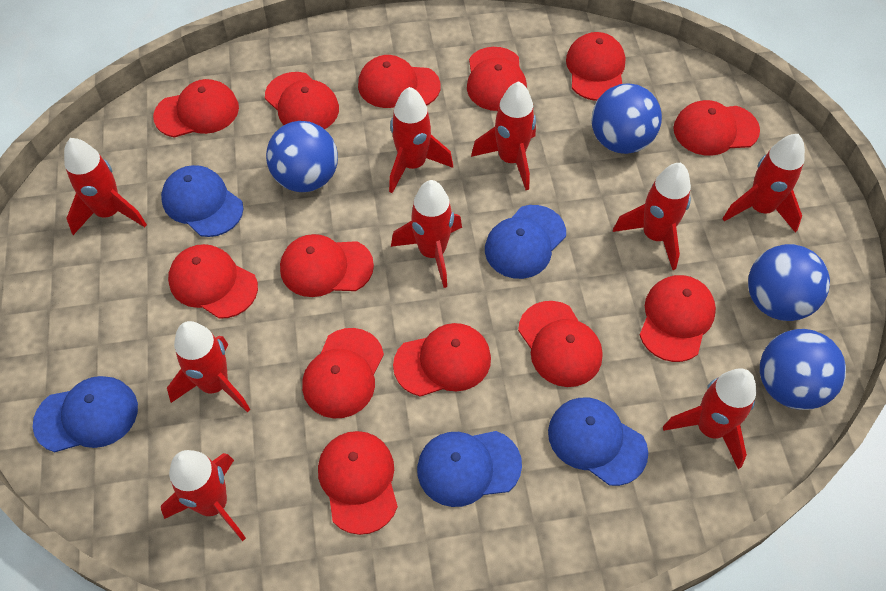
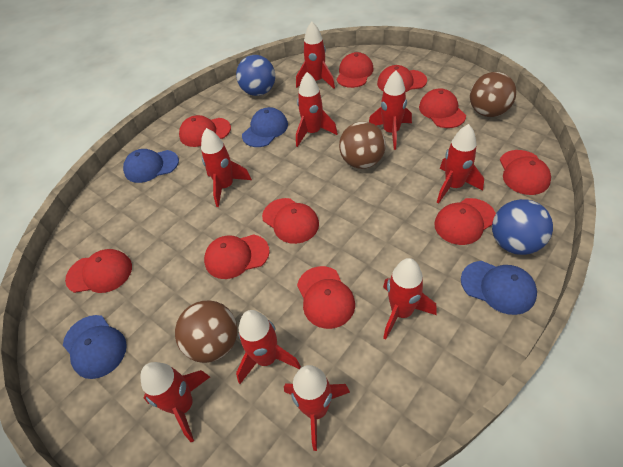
blue ball: 4 -> 2
blue cap: 5 -> 4
brown ball: 0 -> 3
red cap: 13 -> 10

